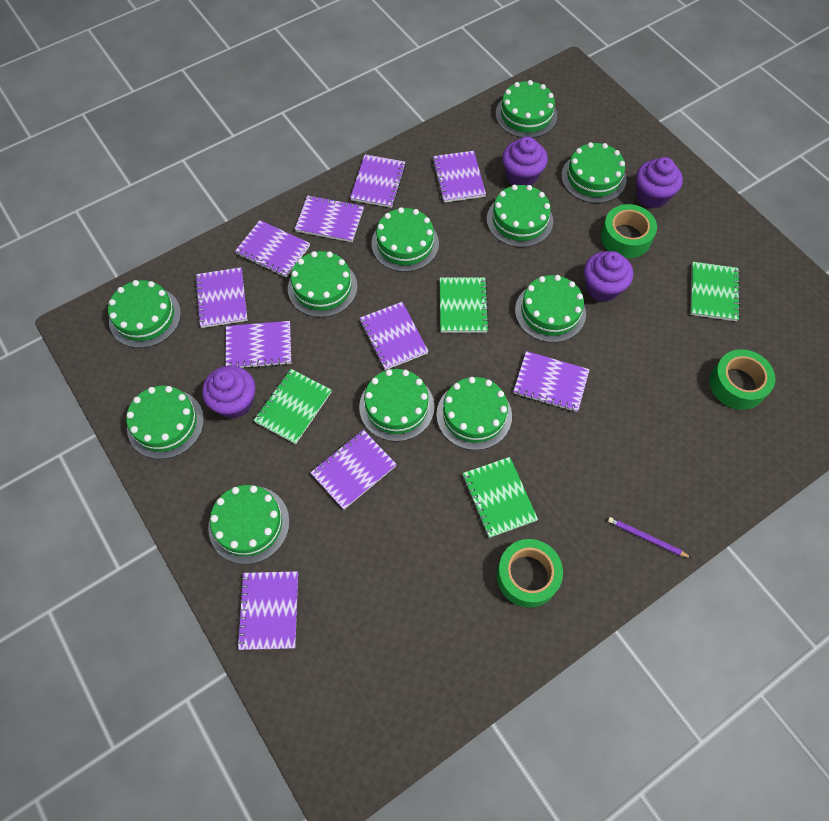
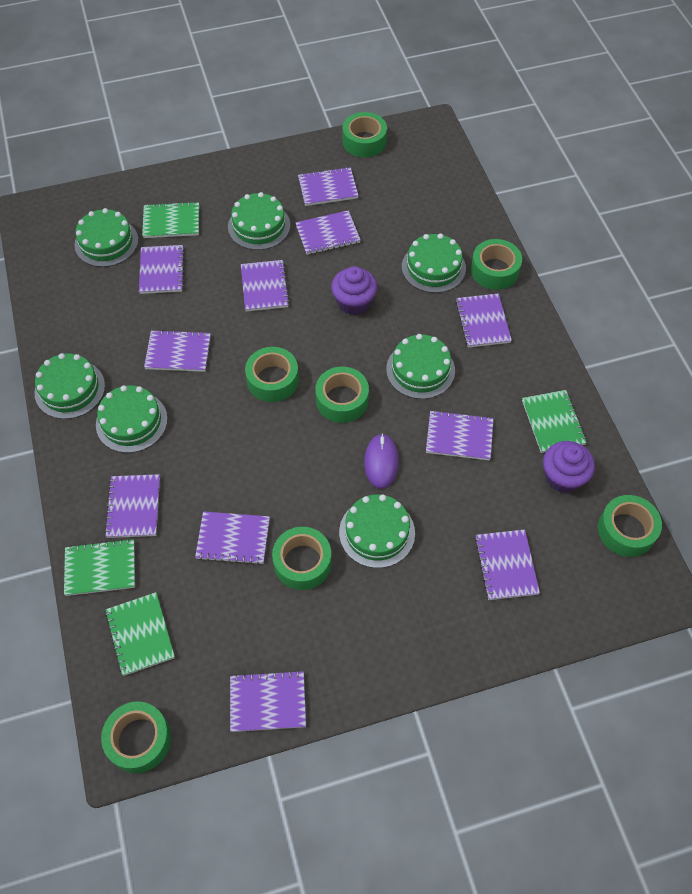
green cake: 11 -> 7
green tape: 3 -> 7
purple cupcake: 4 -> 2
purple mouse: 0 -> 1
purple notebook: 10 -> 11
purple pencil: 1 -> 0

